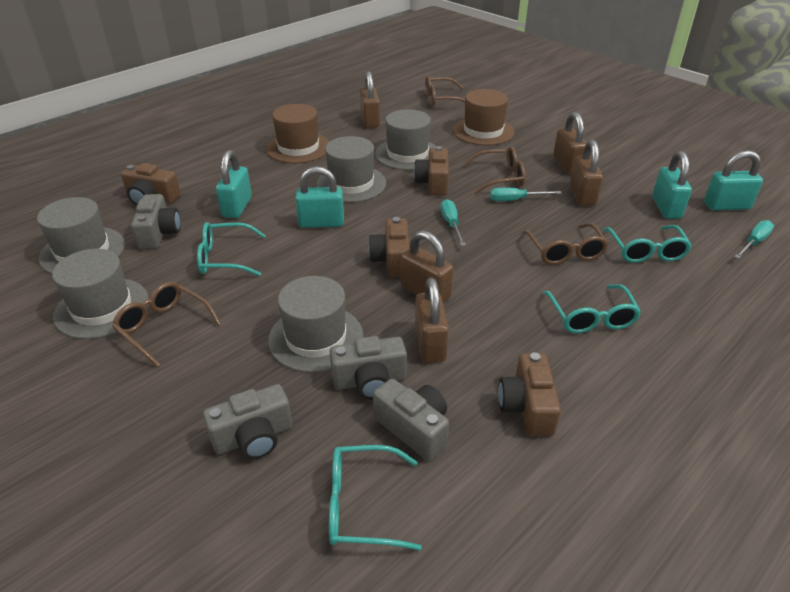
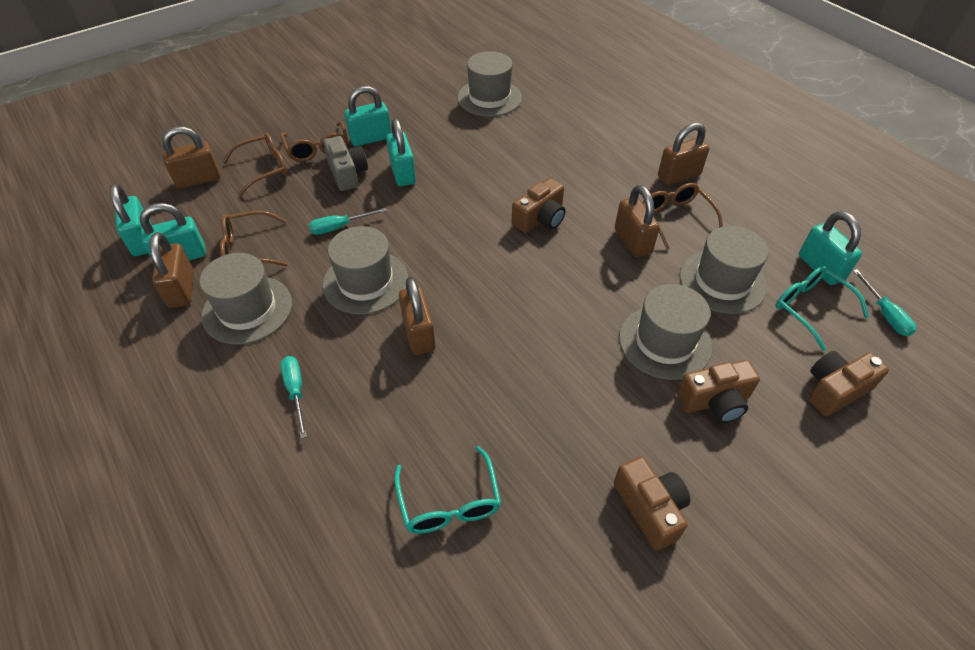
brown hat: 2 -> 0
grey camera: 4 -> 1
turquoise glasses: 4 -> 2
turquoise padlock: 4 -> 5

